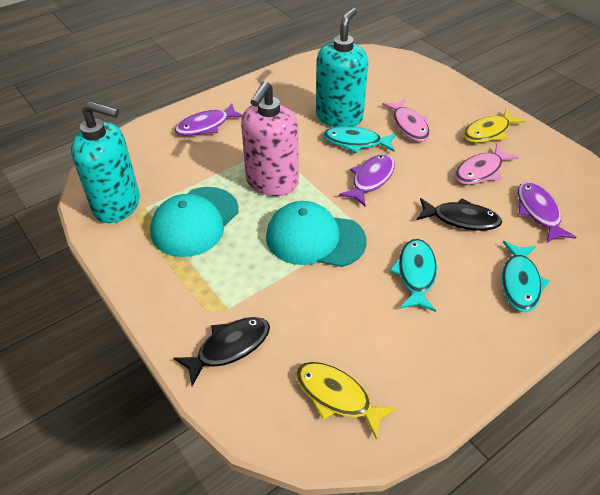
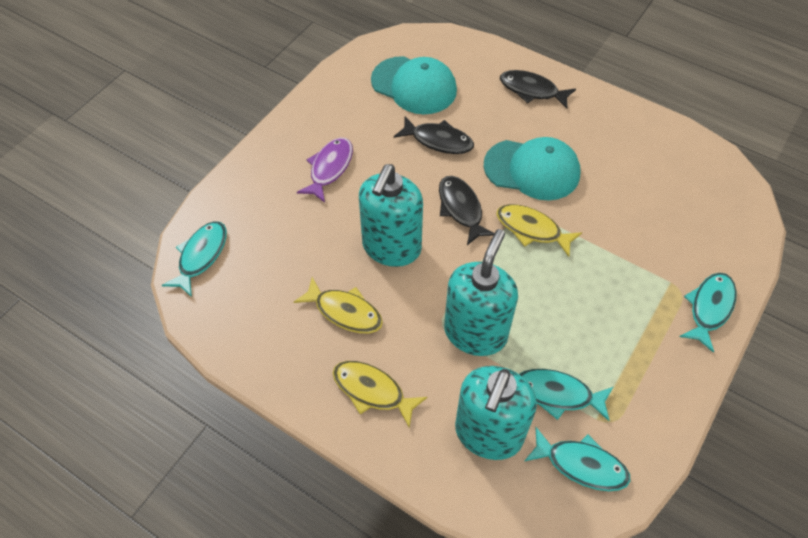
black fish: 2 -> 3
pink fish: 2 -> 0
pink soap dispenser: 1 -> 0
purple fish: 3 -> 1
turquoise fish: 3 -> 4
turquoise soap dispenser: 2 -> 3
yellow fish: 2 -> 3

